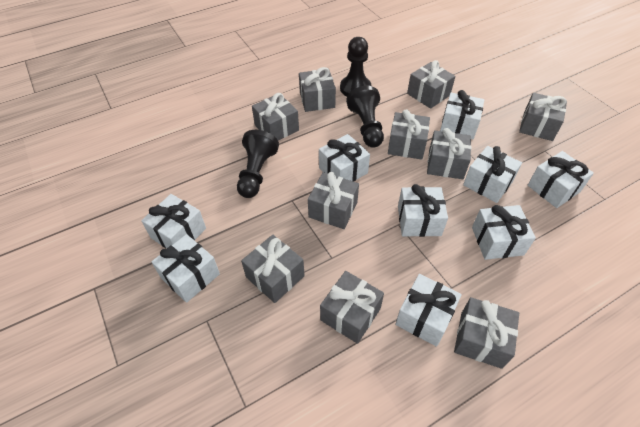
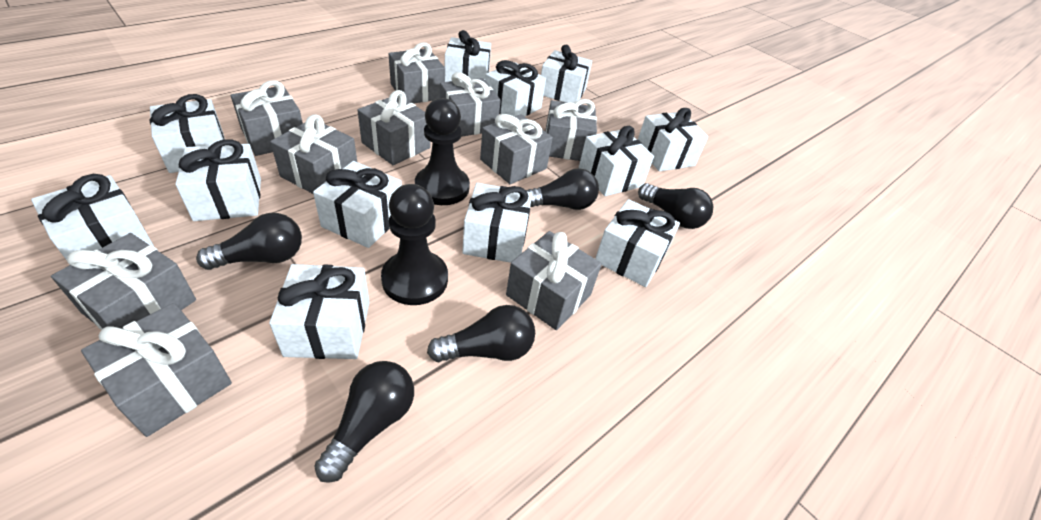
black light bulb: 0 -> 5
black pawn: 3 -> 2
white gift: 9 -> 12

